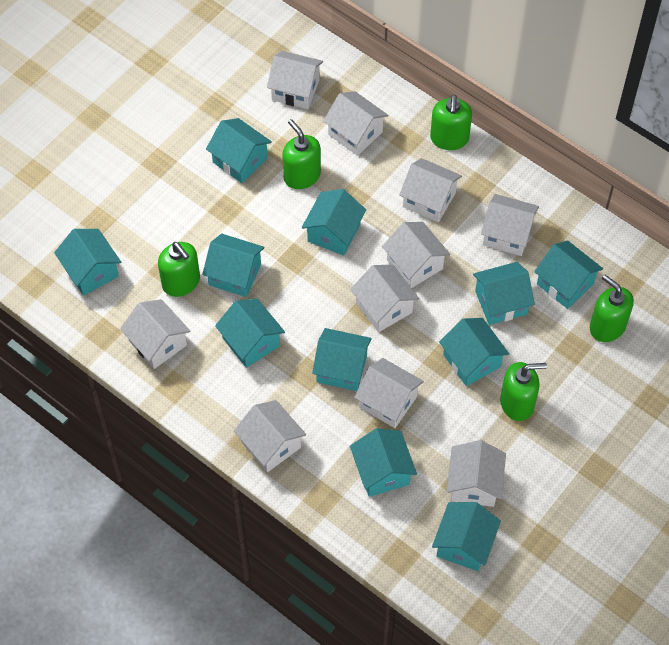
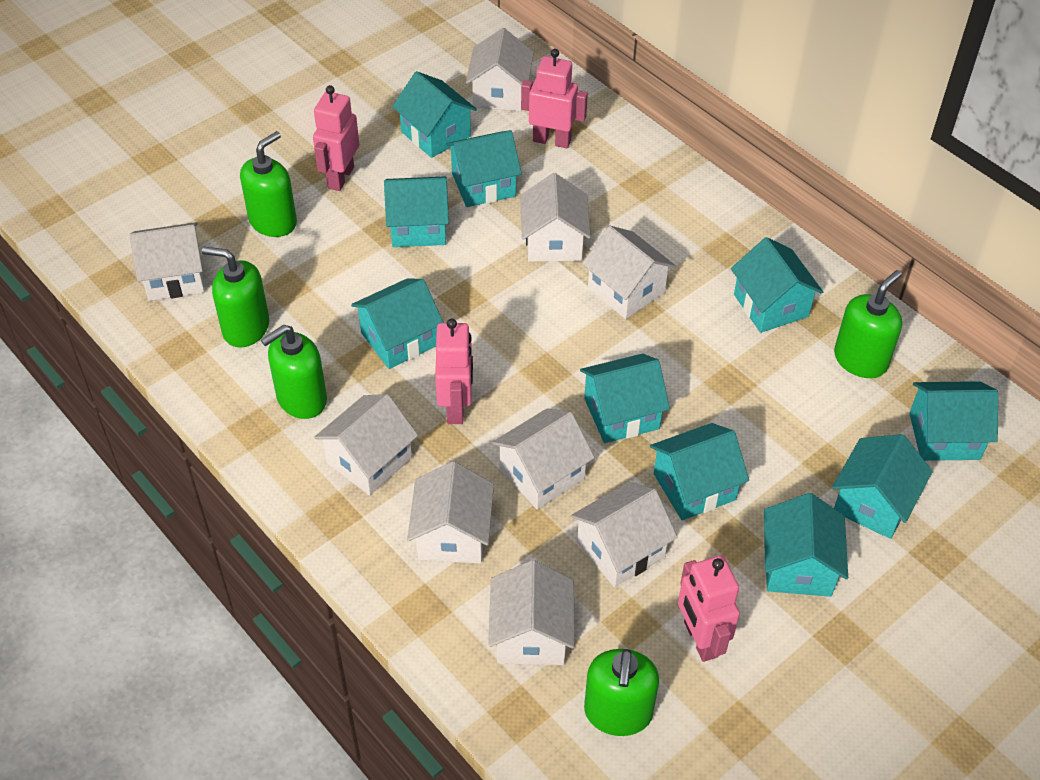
pink robot: 0 -> 4
turquoise house: 11 -> 10
white house: 10 -> 9

